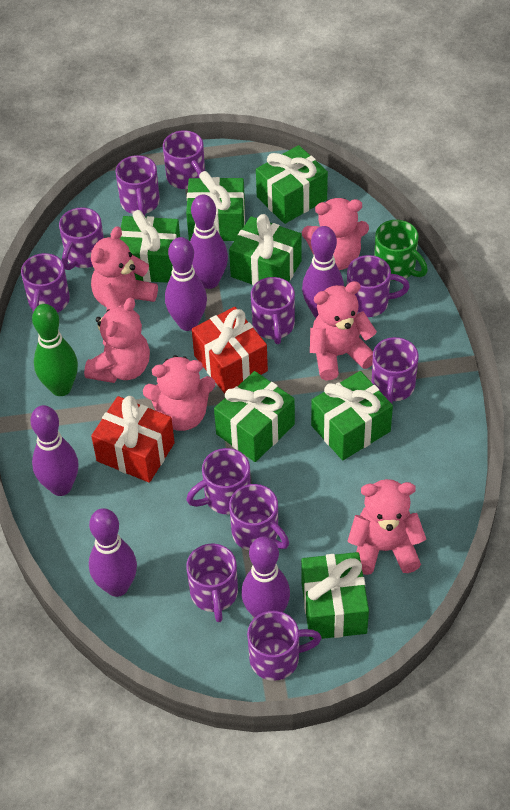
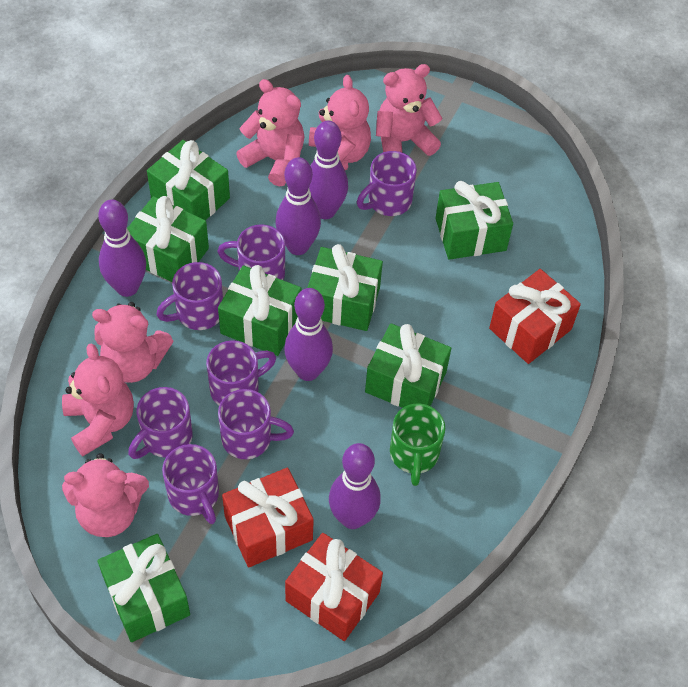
green bowling pin: 1 -> 0
purple bowling pin: 6 -> 5
purple mug: 11 -> 7
red gift: 2 -> 3

